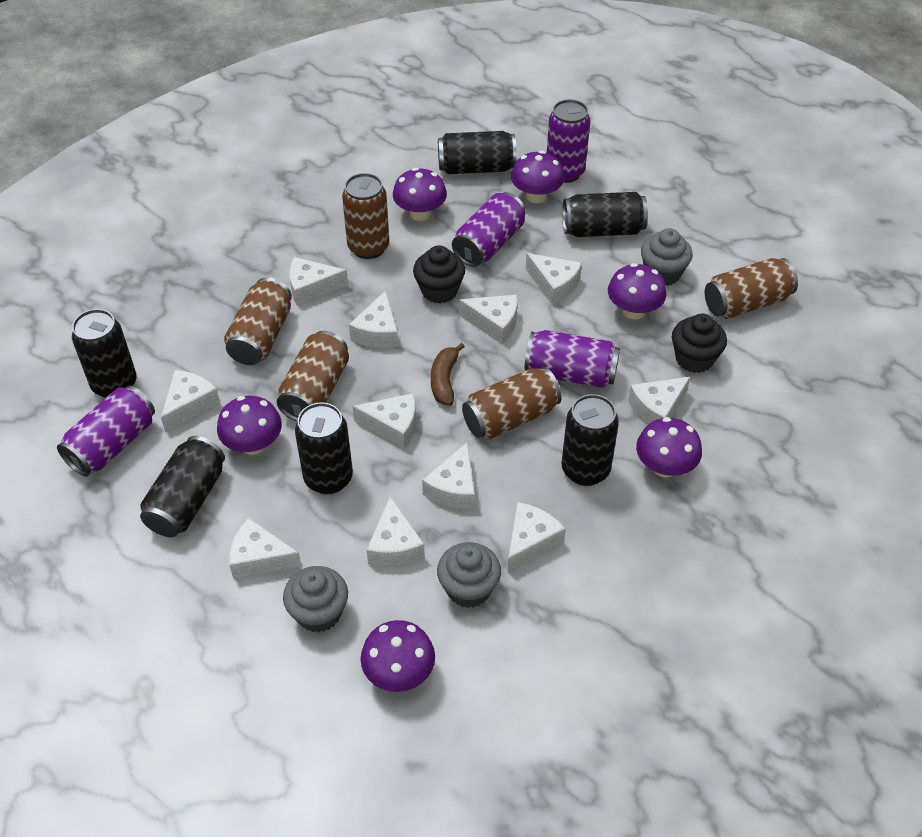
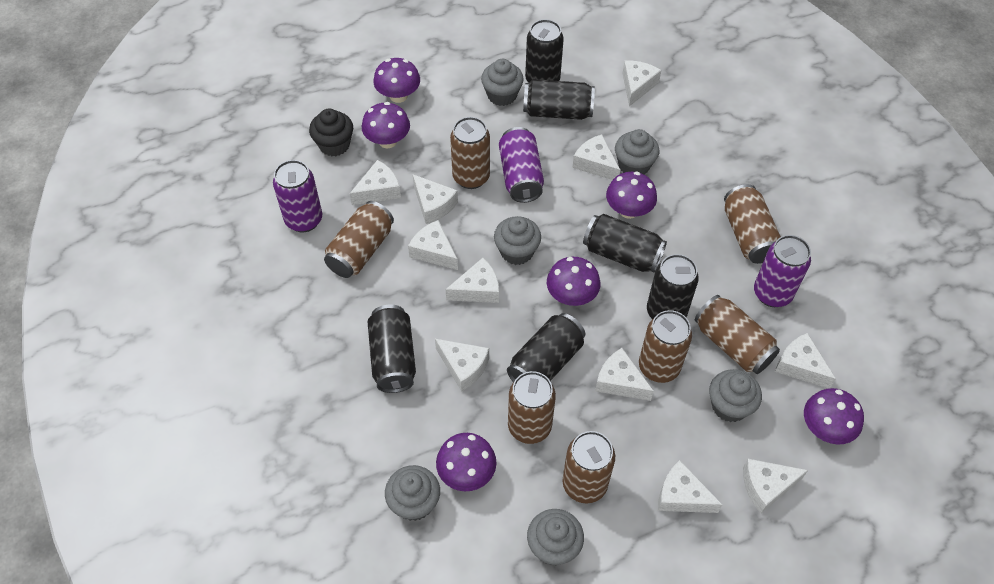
black cupcake: 2 -> 1
brown banana: 1 -> 0
brown can: 5 -> 7
grey cupcake: 3 -> 6
purple can: 4 -> 3

